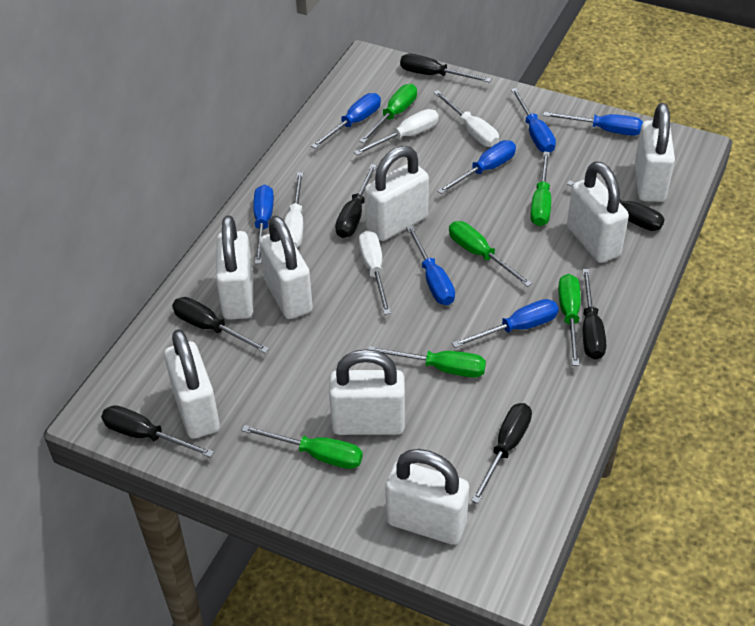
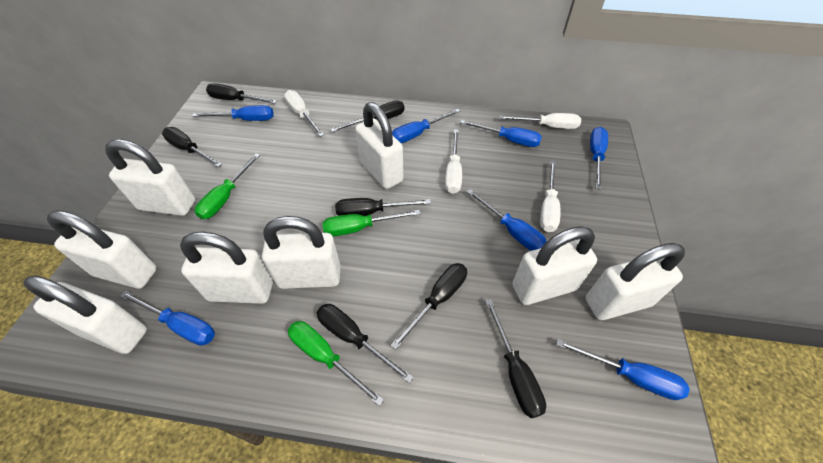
green screwdriver: 6 -> 3

